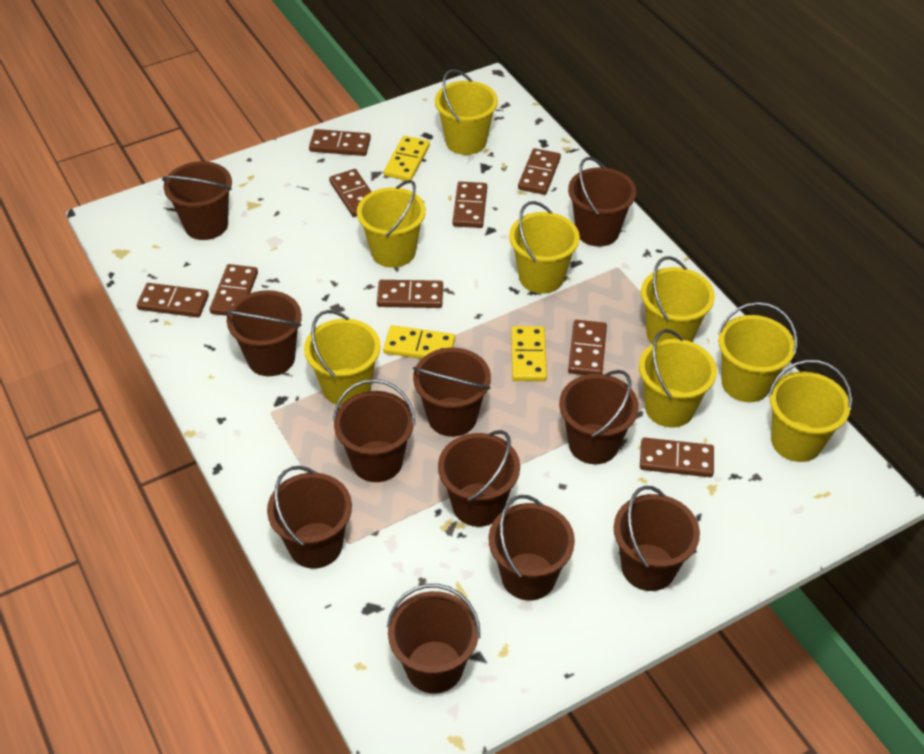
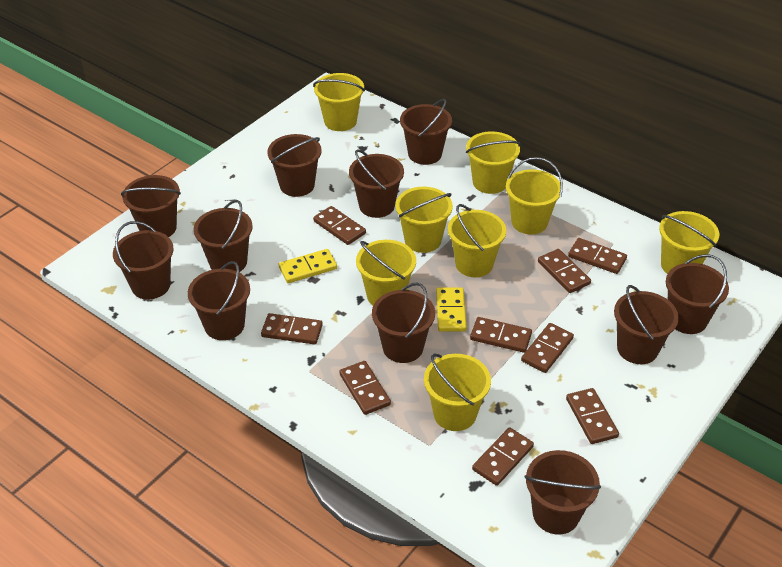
yellow domino: 3 -> 2

